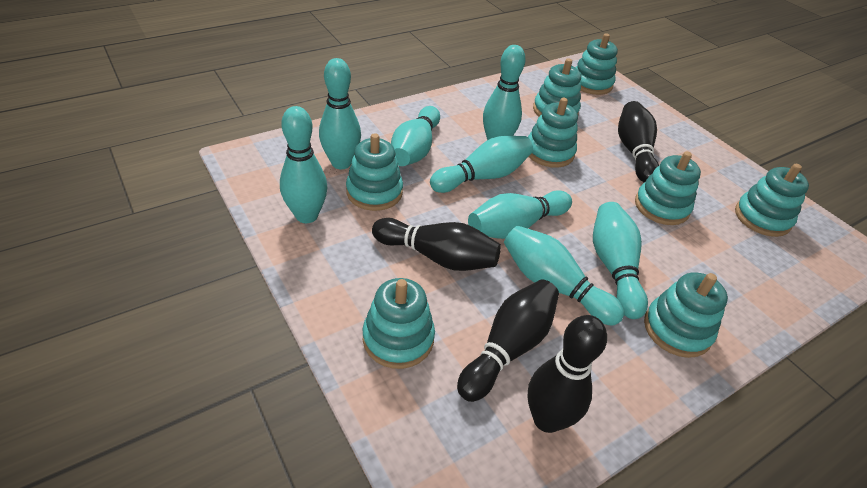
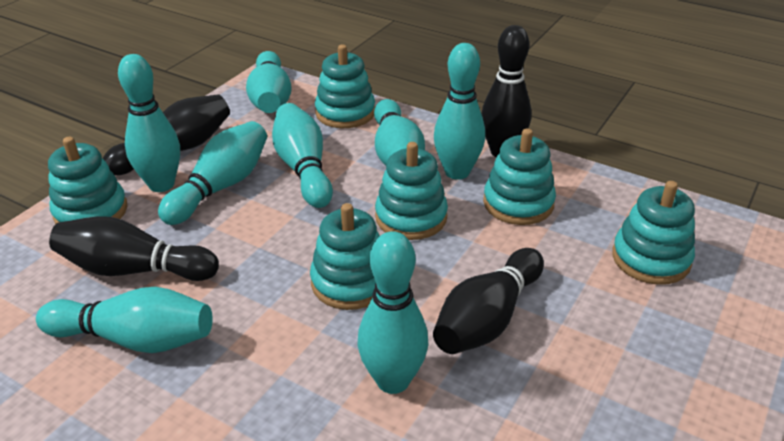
turquoise stacking toy: 8 -> 6

